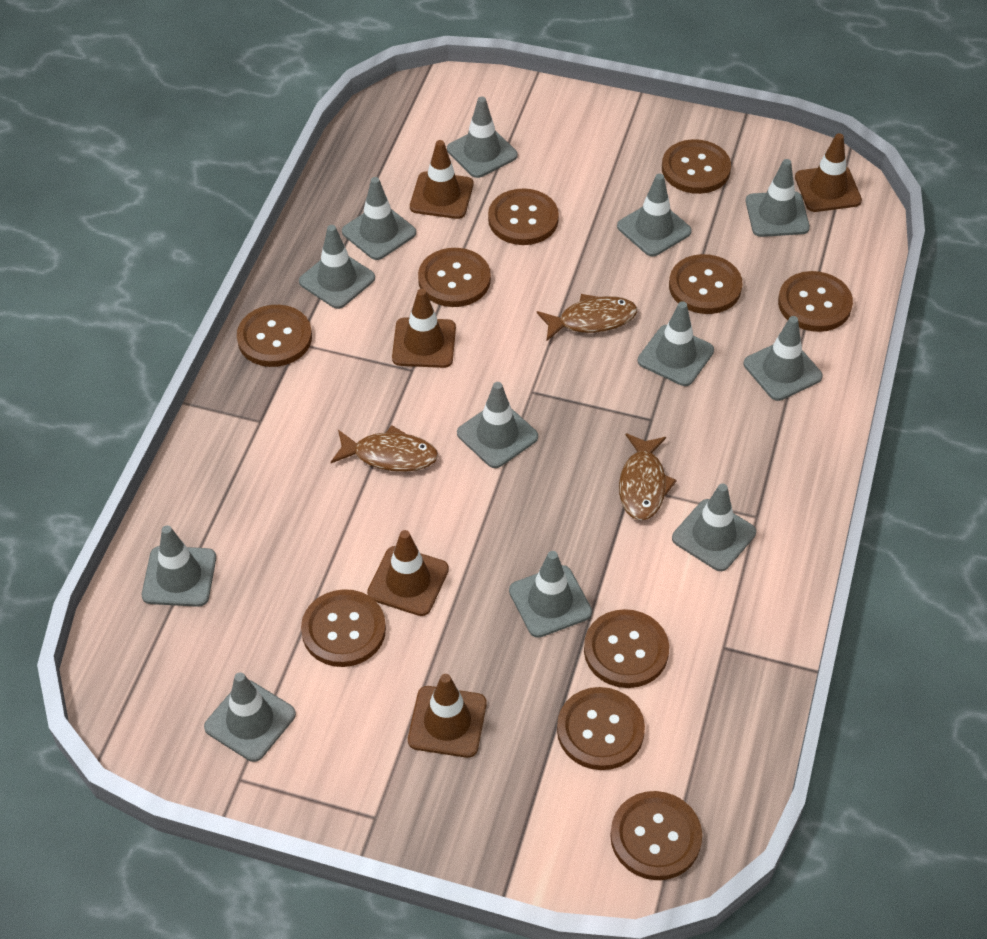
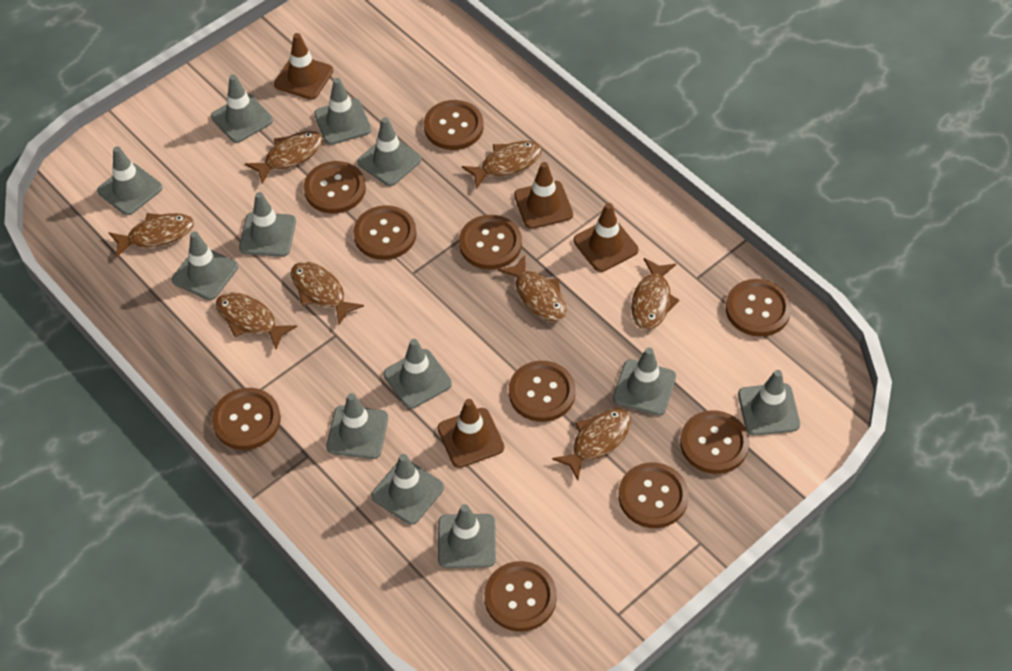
brown fish: 3 -> 8
brown traffic cone: 5 -> 4

